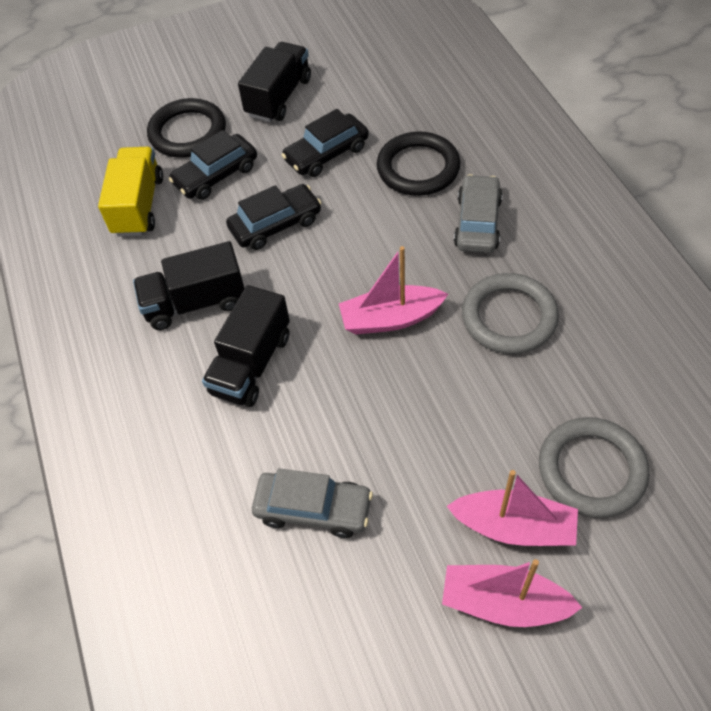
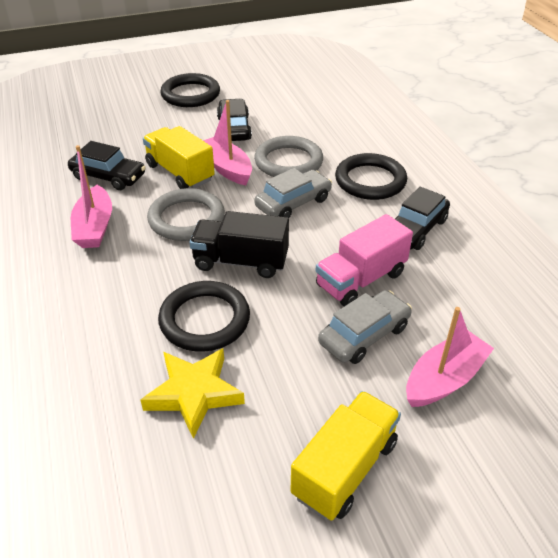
black ring: 2 -> 3
black truck: 3 -> 1
pink truck: 0 -> 1
yellow star: 0 -> 1
yellow truck: 1 -> 2

